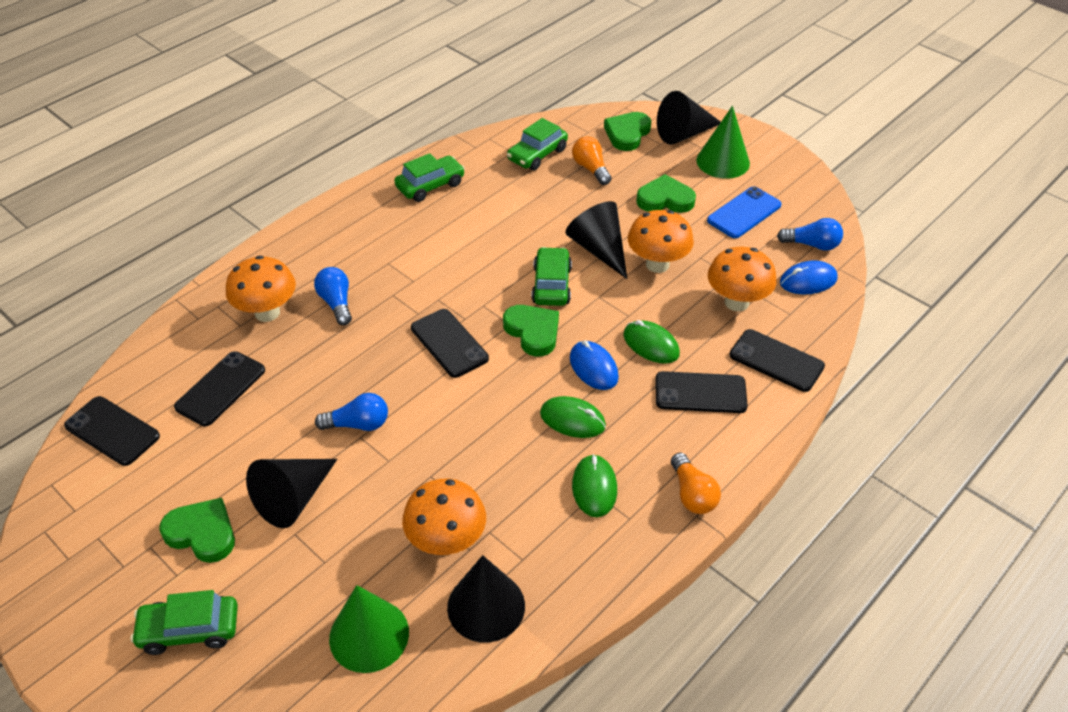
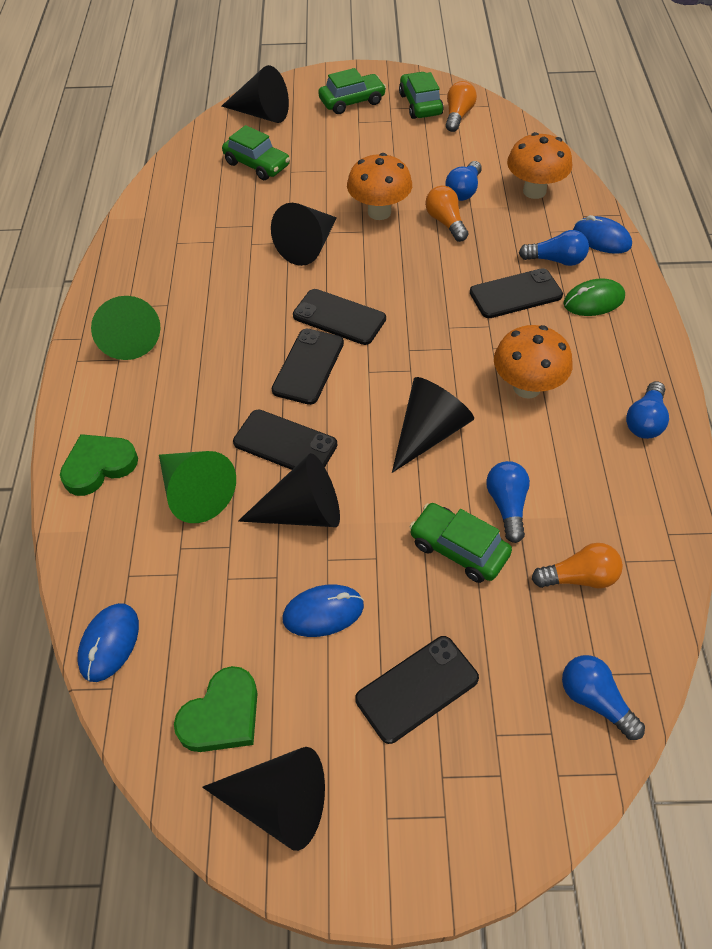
black cone: 4 -> 5
blue light bulb: 3 -> 5
blue mouse: 2 -> 3
blue phone: 1 -> 0
green heart: 4 -> 2
green mouse: 3 -> 1
orange light bulb: 2 -> 3
orange mushroom: 4 -> 3

